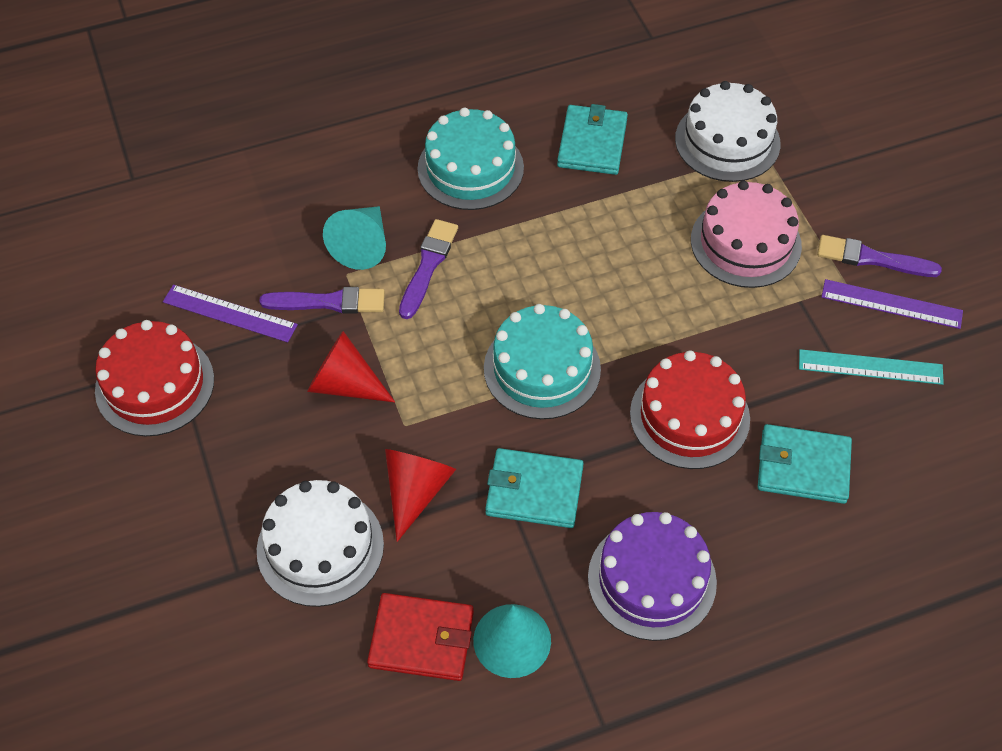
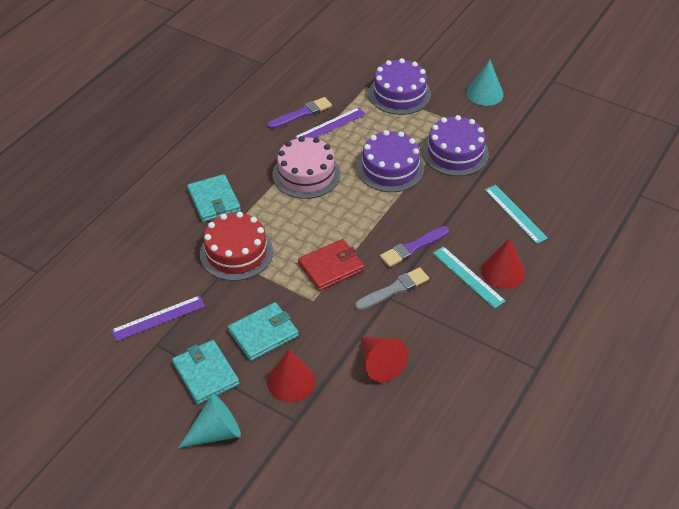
grey brush: 0 -> 1
purple brush: 3 -> 2
purple cake: 1 -> 3
red cake: 2 -> 1
red cone: 2 -> 3
turquoise cake: 2 -> 0
turquoise ruler: 1 -> 2
white cake: 2 -> 0

